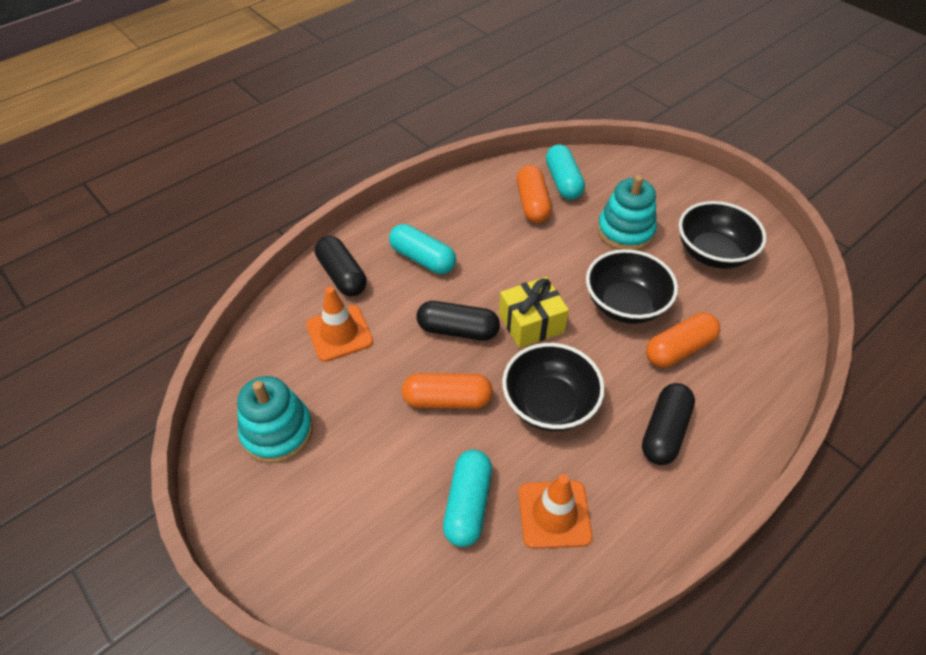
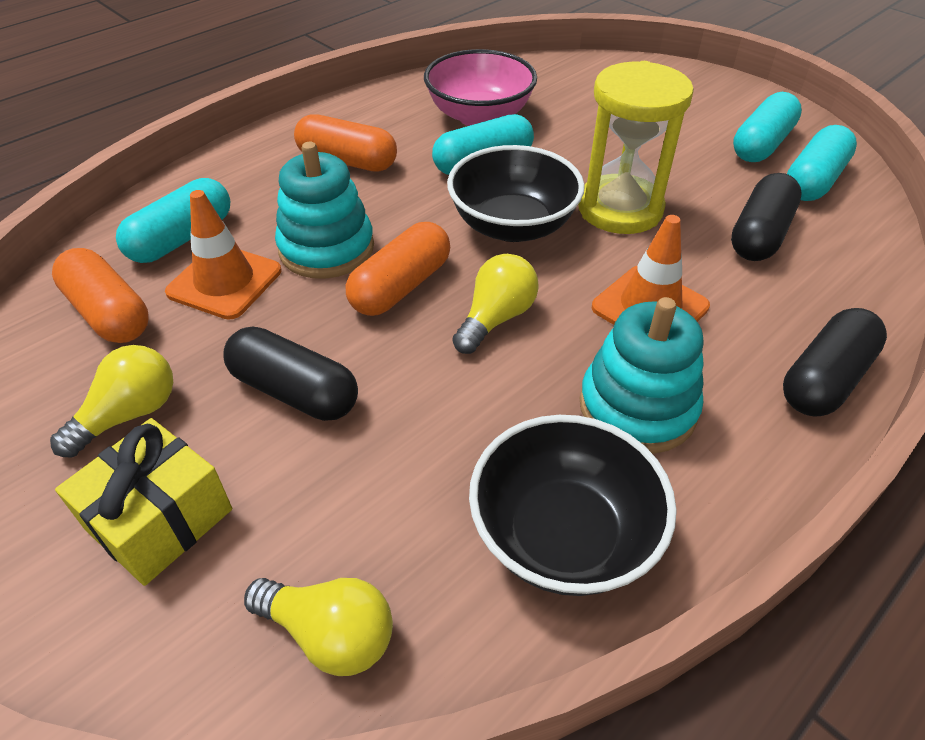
black bowl: 3 -> 2
pink bowl: 0 -> 1
turquoise capsule: 3 -> 4
yellow hourglass: 0 -> 1
yellow light bulb: 0 -> 3

